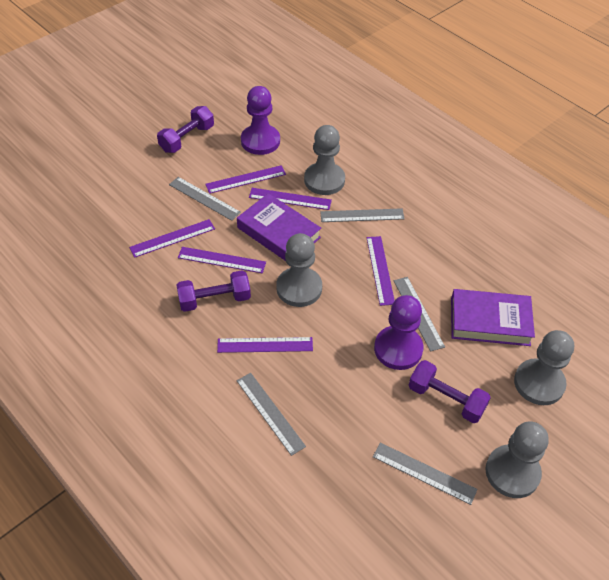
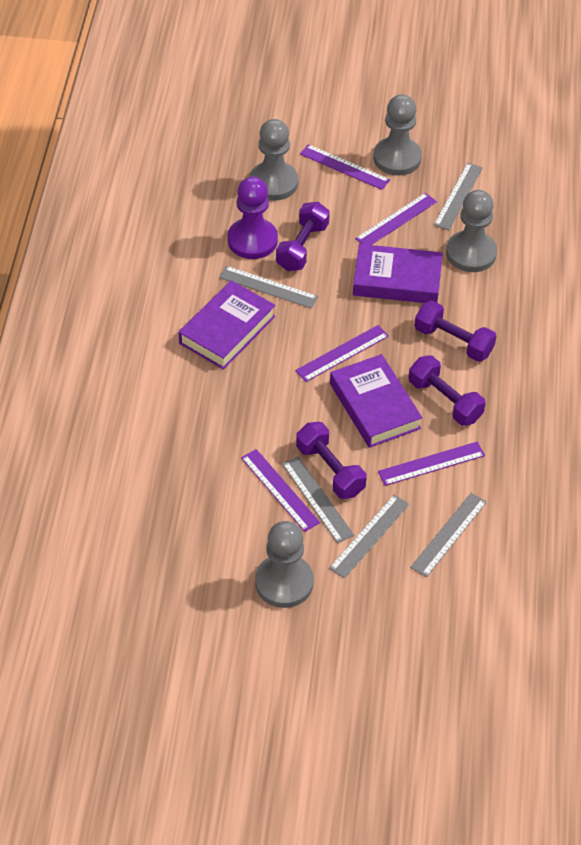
purple book: 2 -> 3
purple dumbbell: 3 -> 4
purple pawn: 2 -> 1
purple ruler: 6 -> 5

